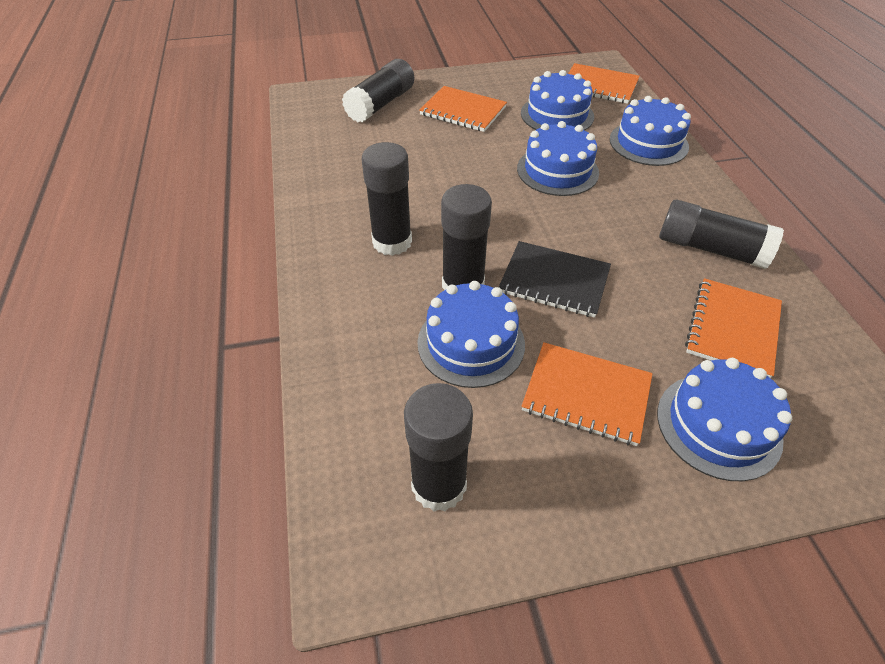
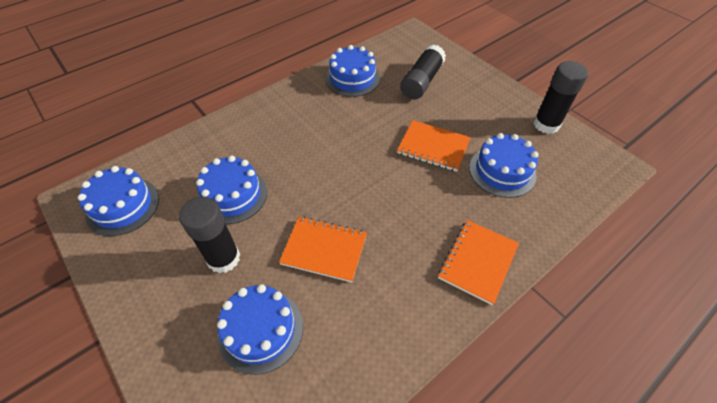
black glue stick: 5 -> 3
black notebook: 1 -> 0
orange notebook: 4 -> 3

